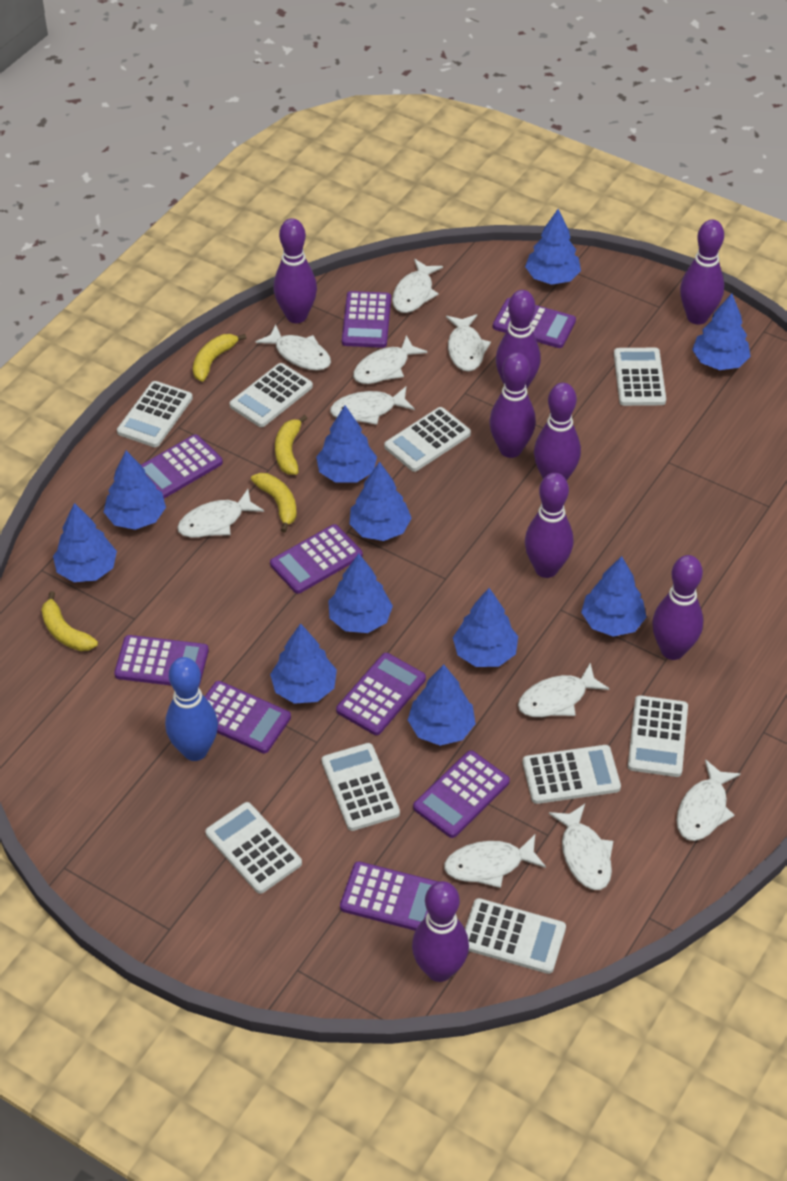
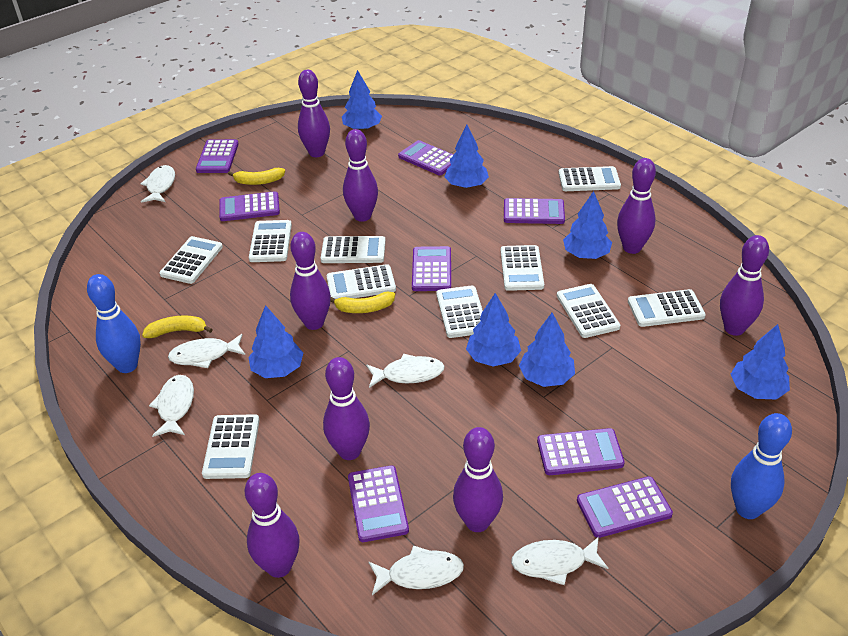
blue bowling pin: 1 -> 2
blue tree: 11 -> 7
purple calculator: 9 -> 8
white calculator: 9 -> 10
white fish: 10 -> 6
yellow banana: 4 -> 3

